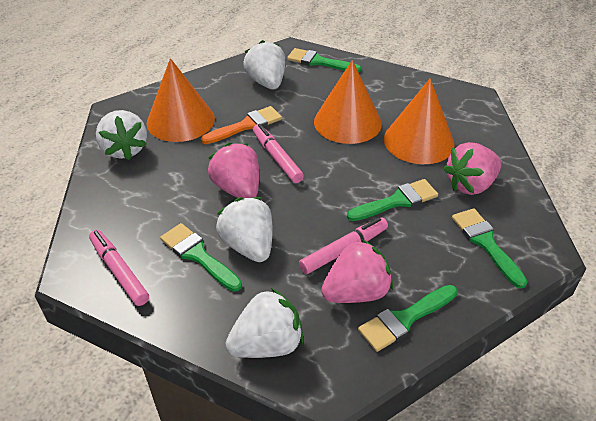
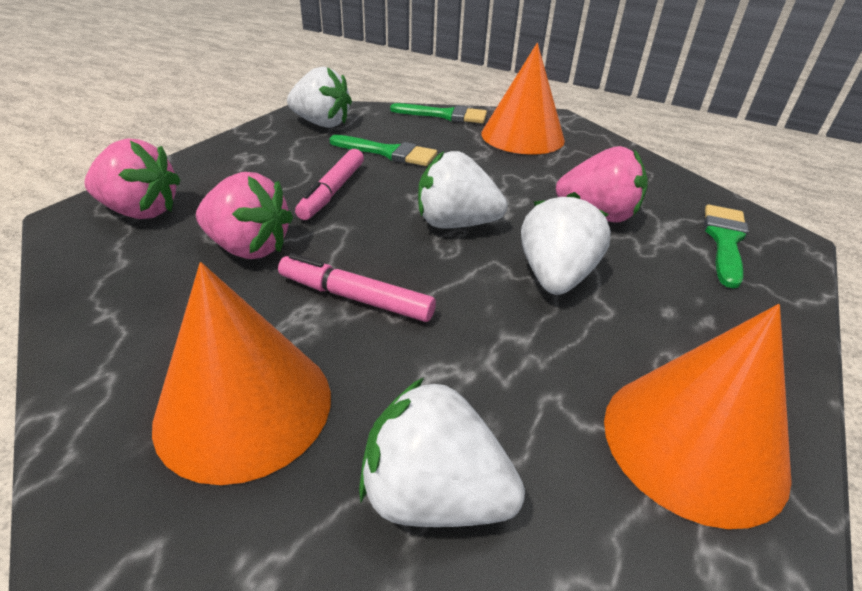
green brush: 5 -> 3
orange brush: 1 -> 0
pink marker: 3 -> 2

